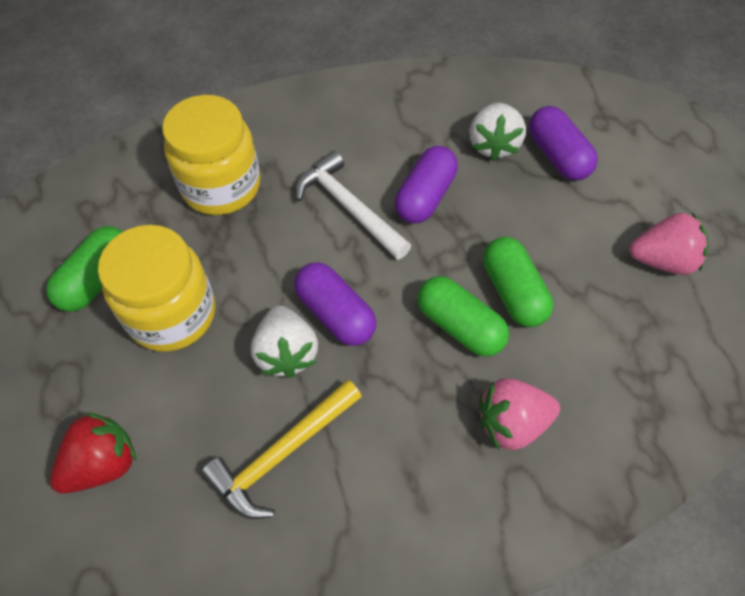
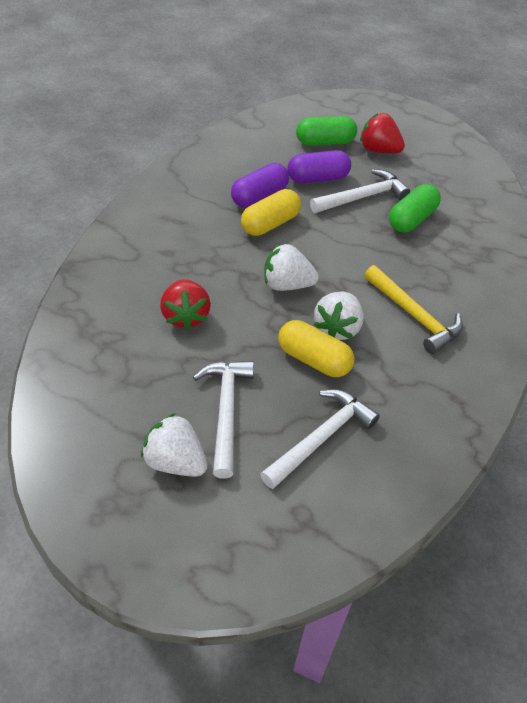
green capsule: 3 -> 2
pink strawberry: 2 -> 0
purple capsule: 3 -> 2
red strawberry: 1 -> 2
white hammer: 1 -> 3
white strawberry: 2 -> 3
yellow capsule: 0 -> 2
yellow jar: 2 -> 0

